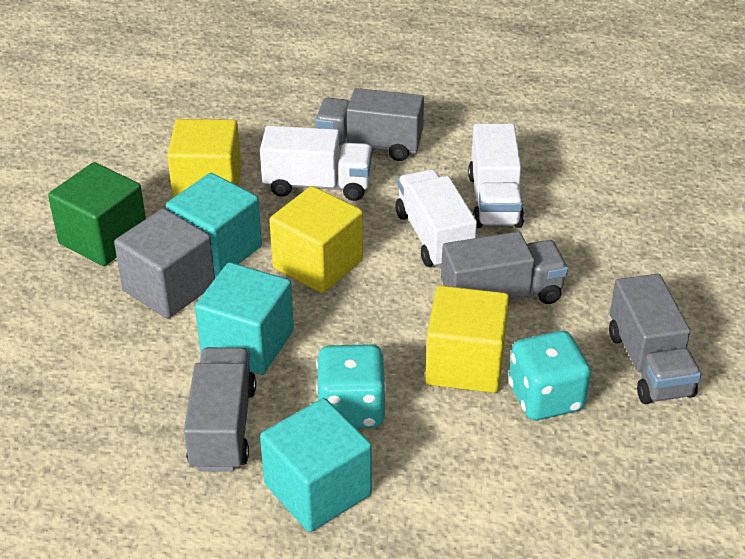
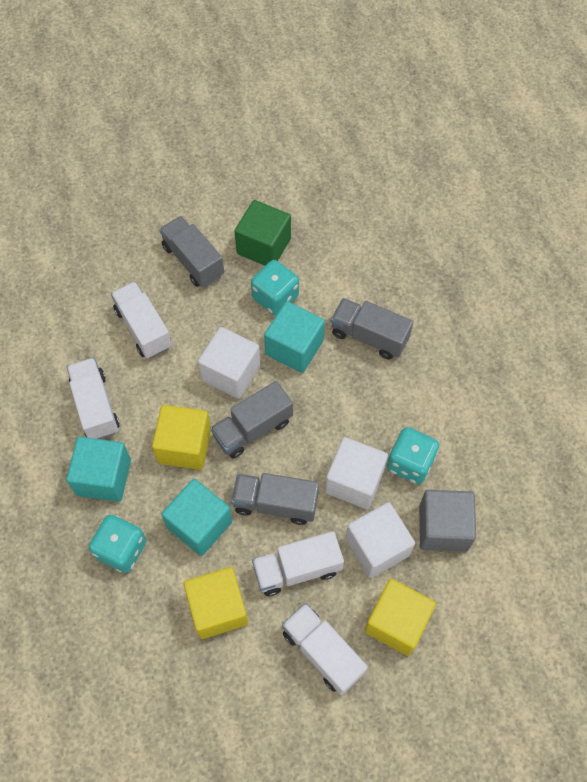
turquoise dice: 2 -> 3
white cube: 0 -> 3
white truck: 3 -> 4

